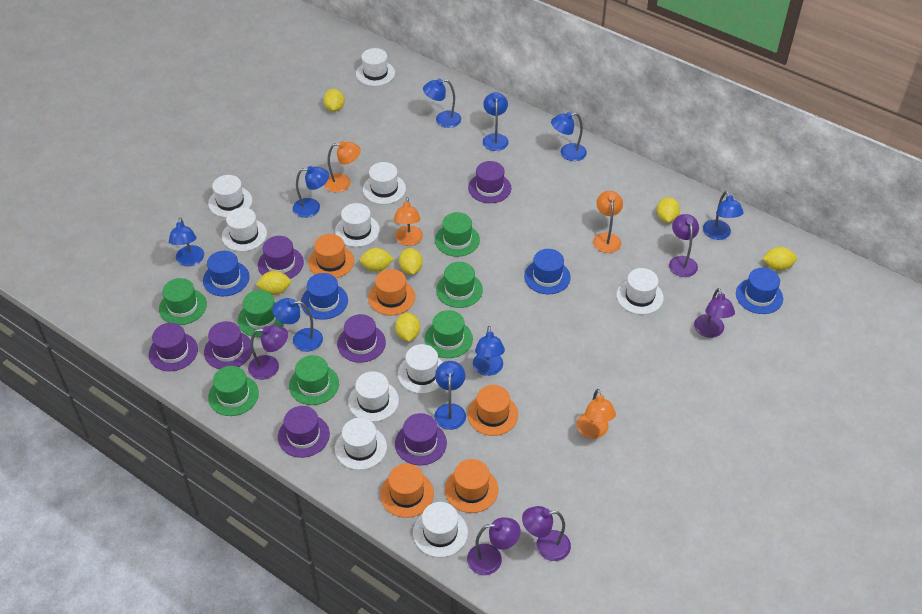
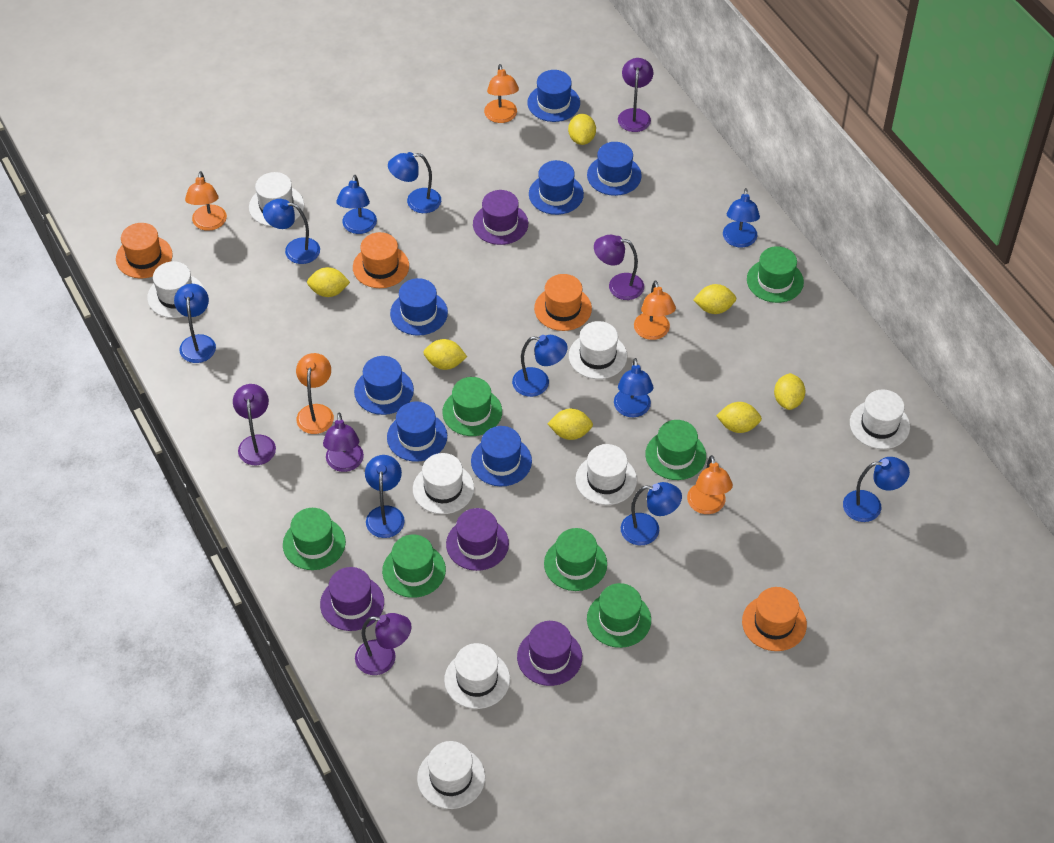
blue hat: 4 -> 7
blue lamp: 9 -> 10
orange hat: 5 -> 4
orange lamp: 4 -> 5
purple hat: 7 -> 4
white hat: 10 -> 8

